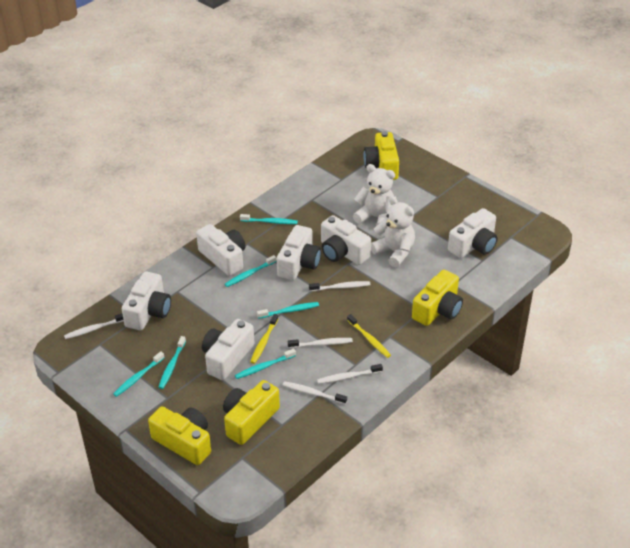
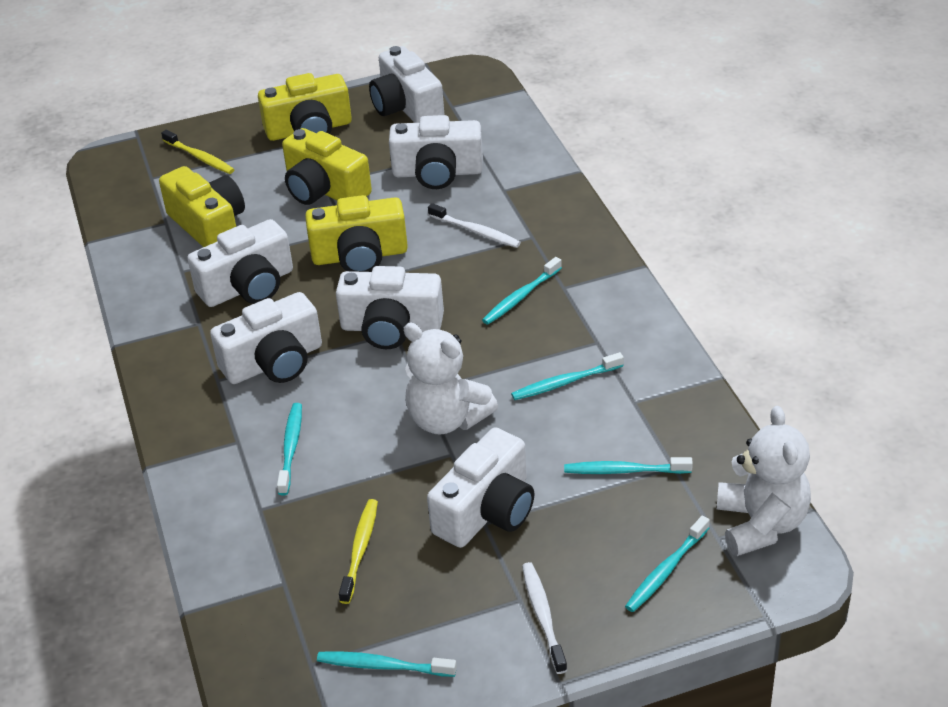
white toothbrush: 5 -> 2

